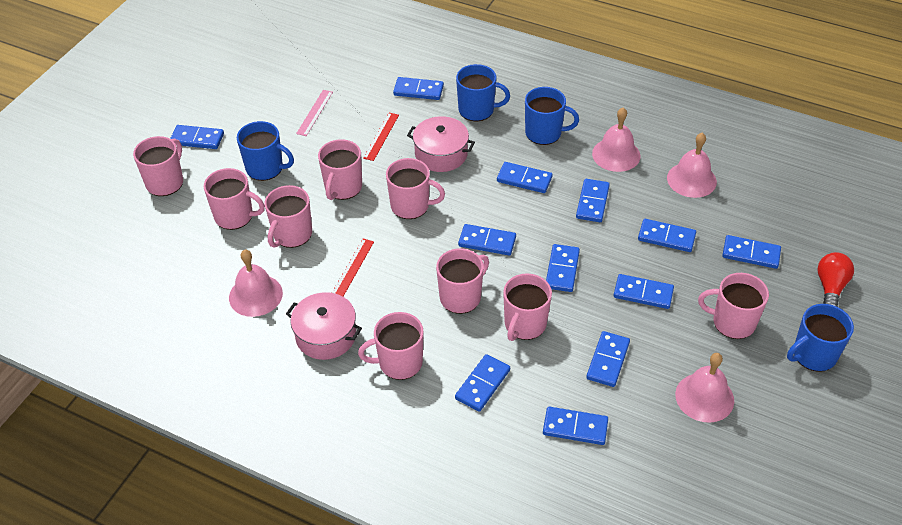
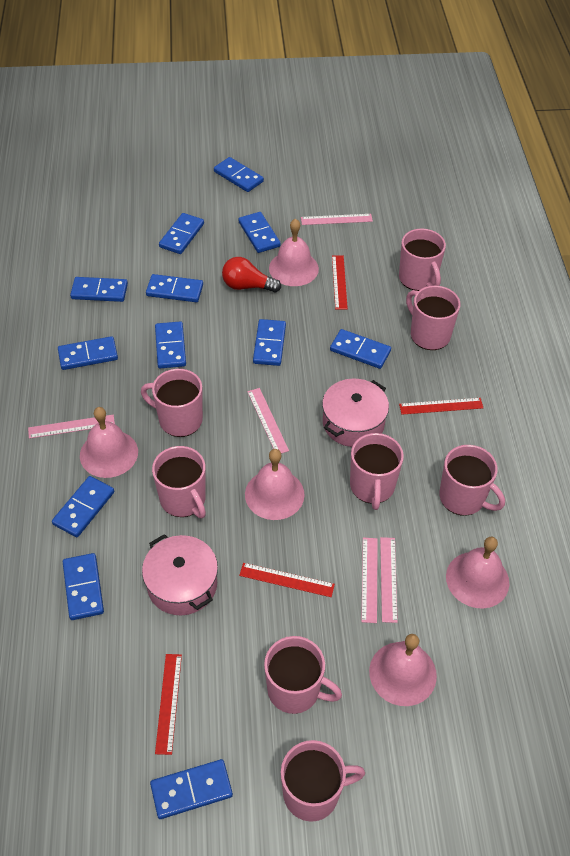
blue mug: 4 -> 0
pink bell: 4 -> 5
pink mug: 9 -> 8
pink ruler: 1 -> 5
red ruler: 2 -> 4

